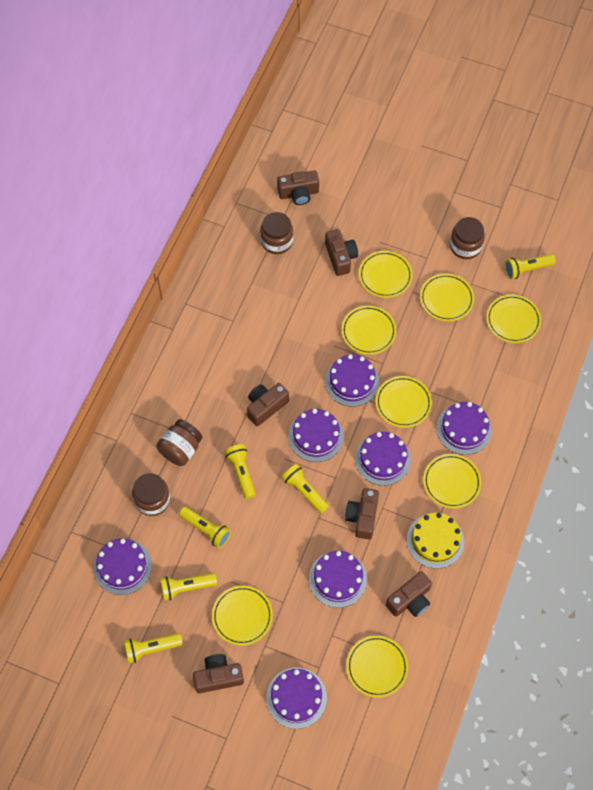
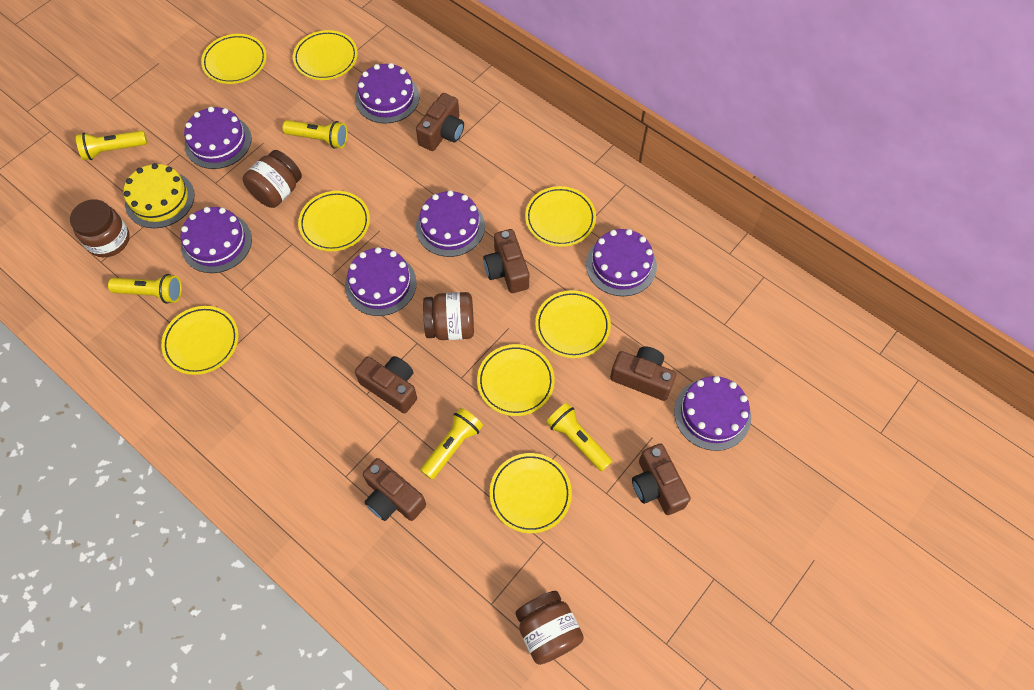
yellow flashlight: 6 -> 5

